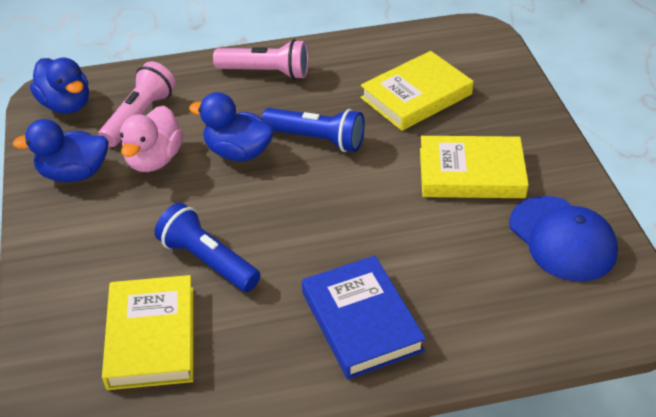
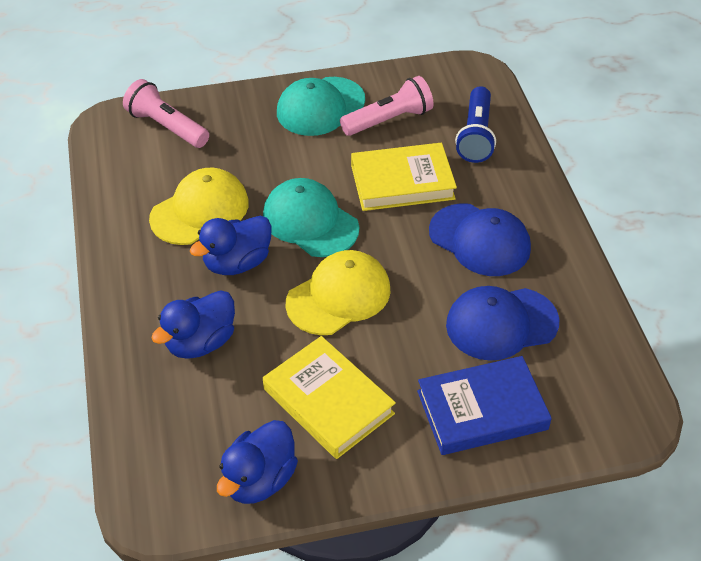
blue cap: 1 -> 2
blue flashlight: 2 -> 1
pink duck: 1 -> 0
turquoise cap: 0 -> 2
yellow book: 3 -> 2
yellow cap: 0 -> 2

